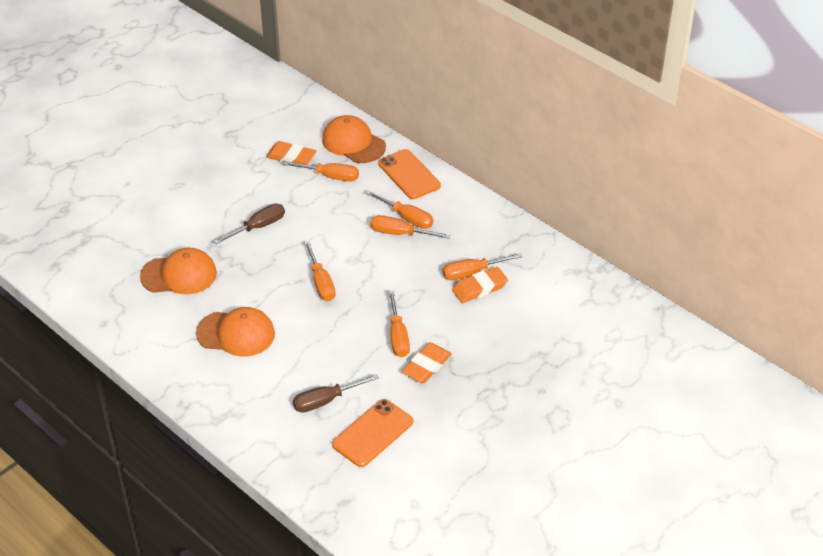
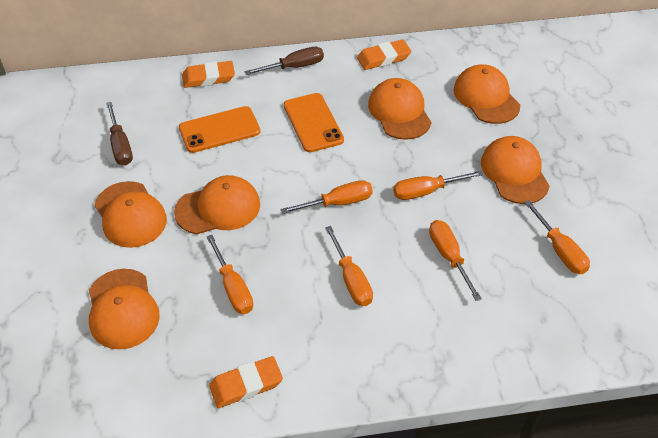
orange cap: 3 -> 6

